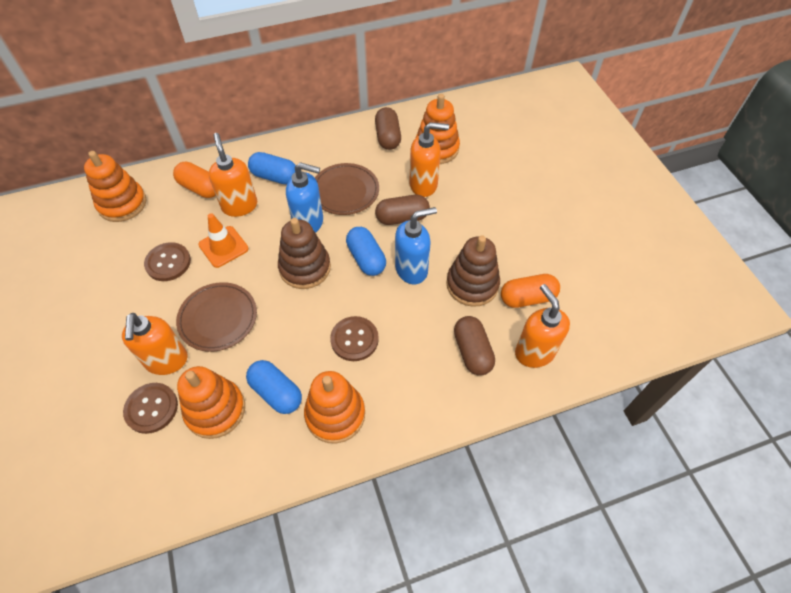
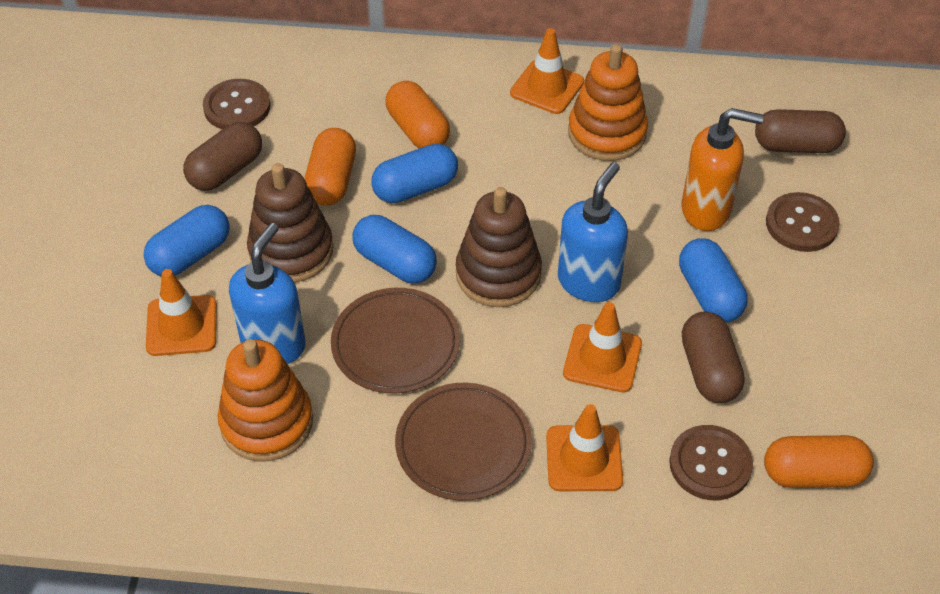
blue capsule: 3 -> 4
orange capsule: 2 -> 3
orange soap dispenser: 4 -> 1
orange stacking toy: 4 -> 2
orange traffic cone: 1 -> 4

